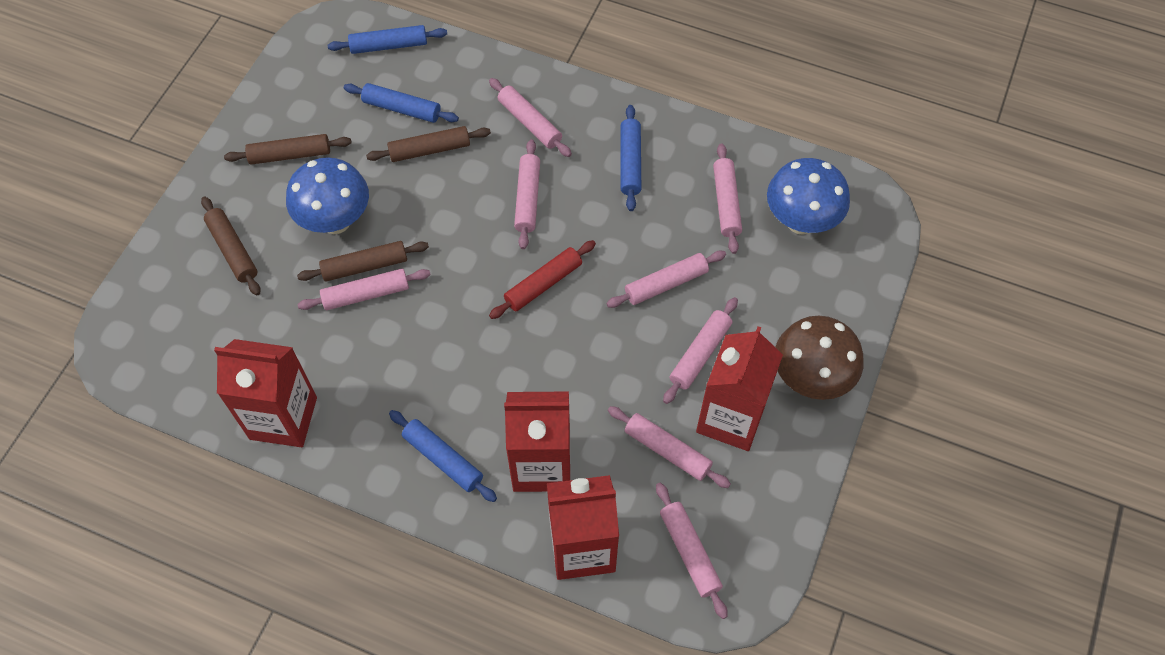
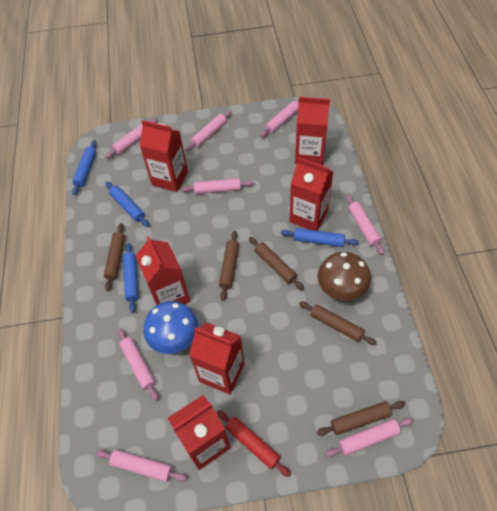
blue mushroom: 2 -> 1
brown rolling pin: 4 -> 5
red carton: 4 -> 6

